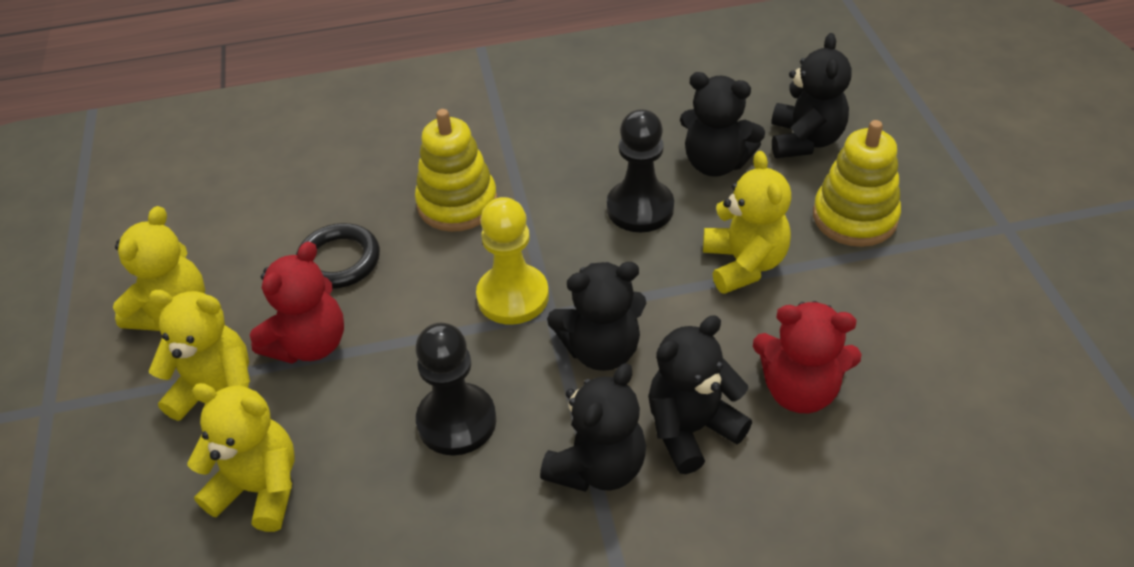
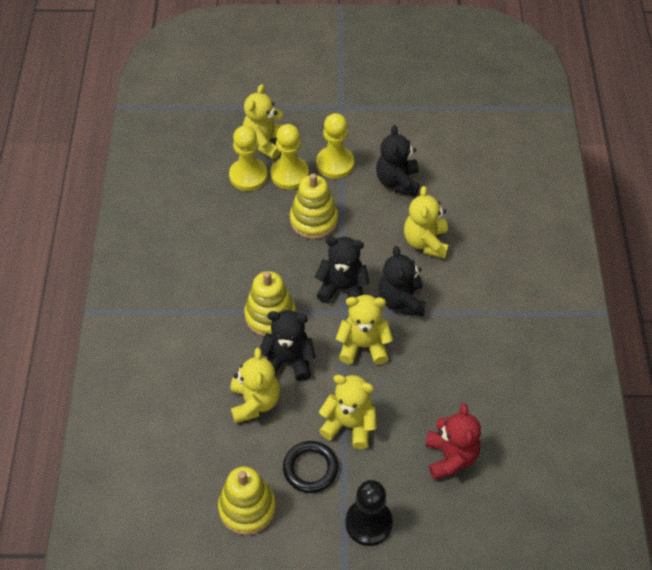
black pawn: 2 -> 1
black teddy bear: 5 -> 4
red teddy bear: 2 -> 1
yellow pawn: 1 -> 3
yellow stacking toy: 2 -> 3
yellow teddy bear: 4 -> 5

